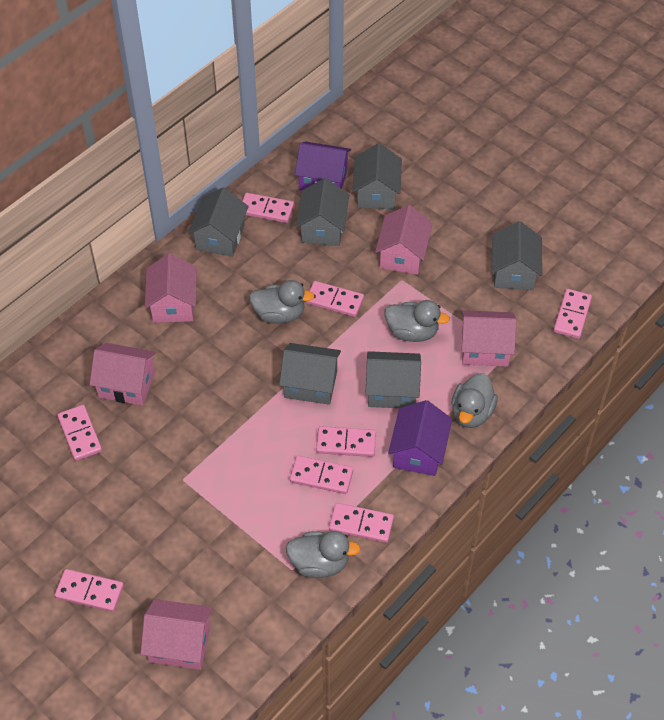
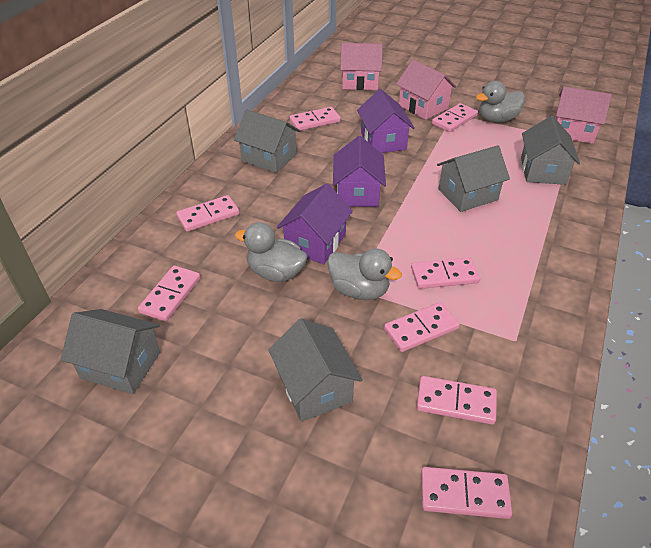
grey duck: 4 -> 3
grey house: 6 -> 5
pink house: 5 -> 3
purple house: 2 -> 3

